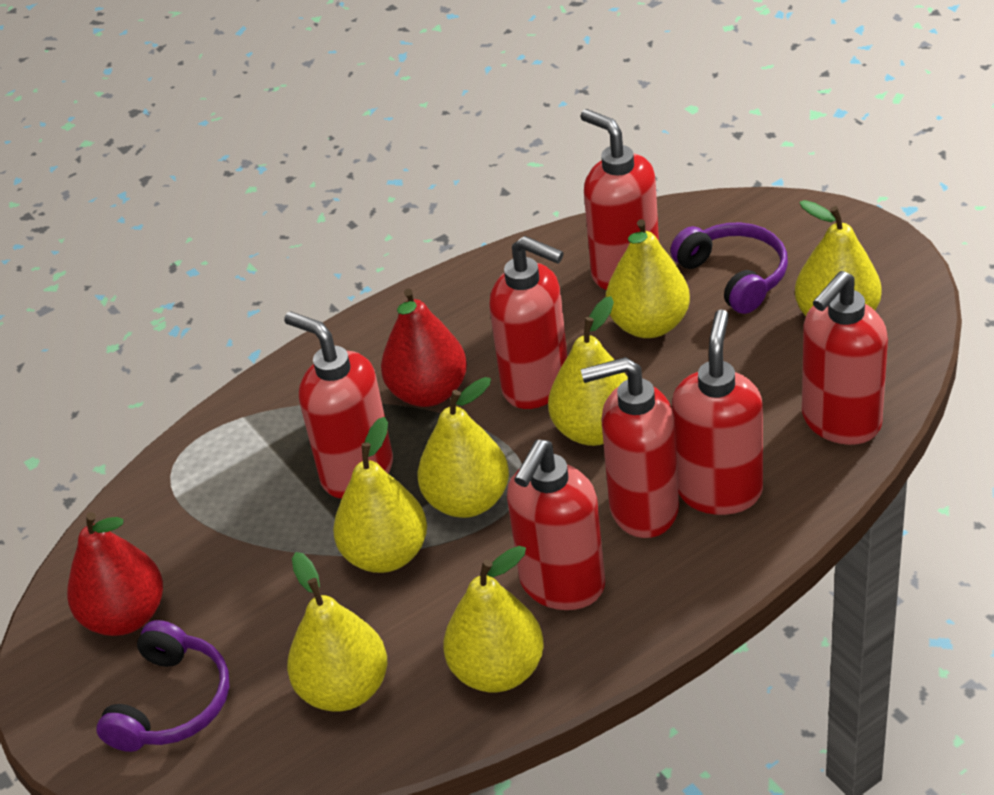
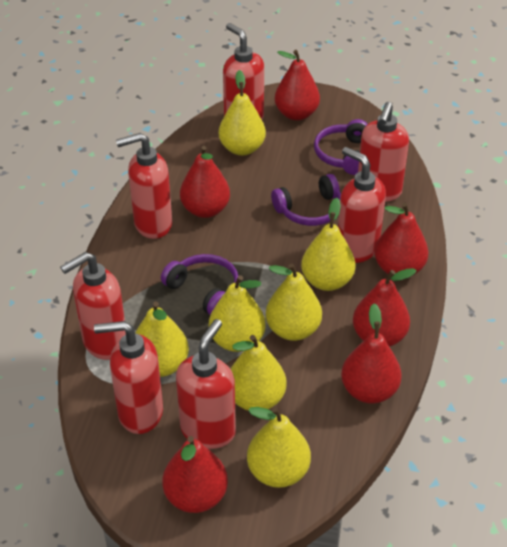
purple headphones: 2 -> 3
red pear: 2 -> 6

